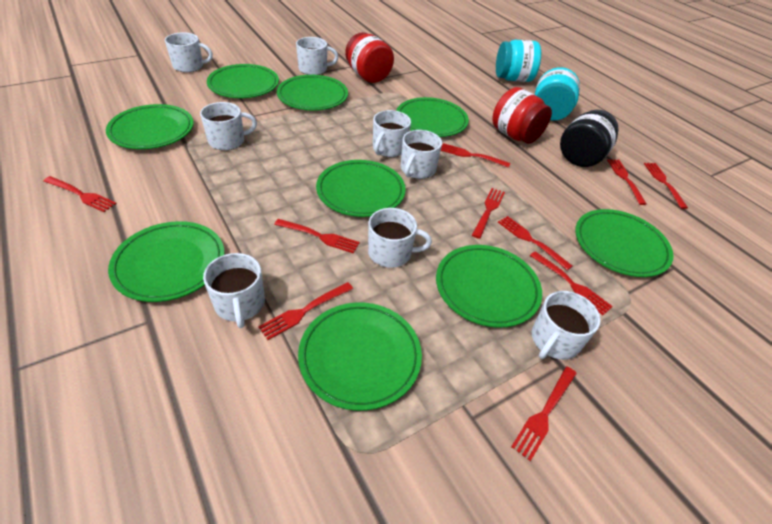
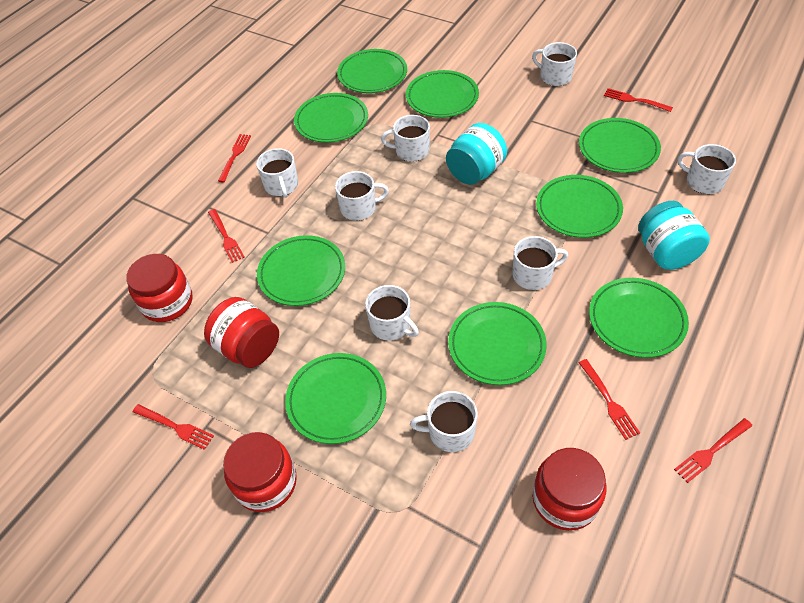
black jar: 1 -> 0
red fork: 10 -> 6
red jar: 2 -> 4

